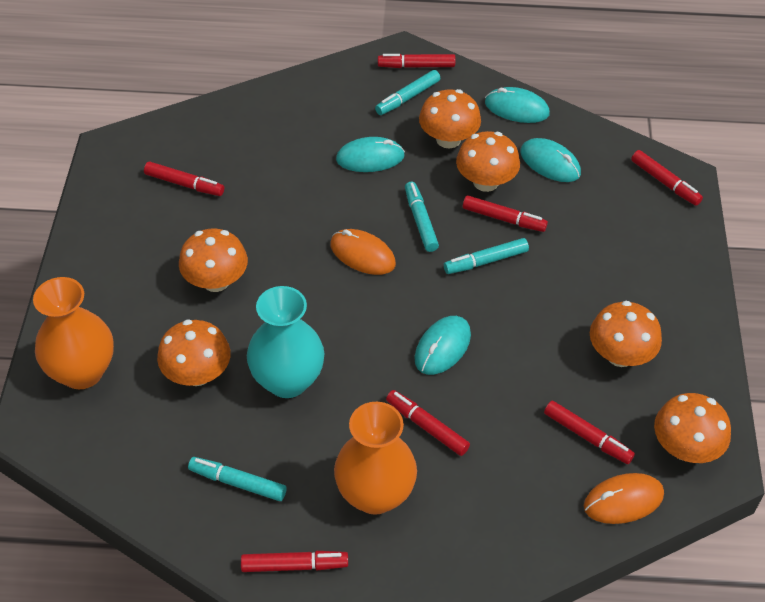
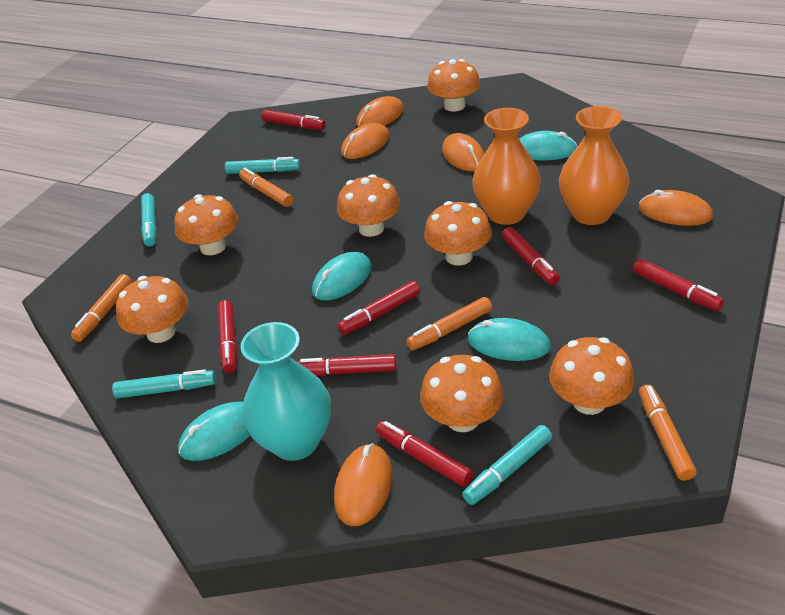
orange marker: 0 -> 4
orange mouse: 2 -> 5
orange mushroom: 6 -> 7

